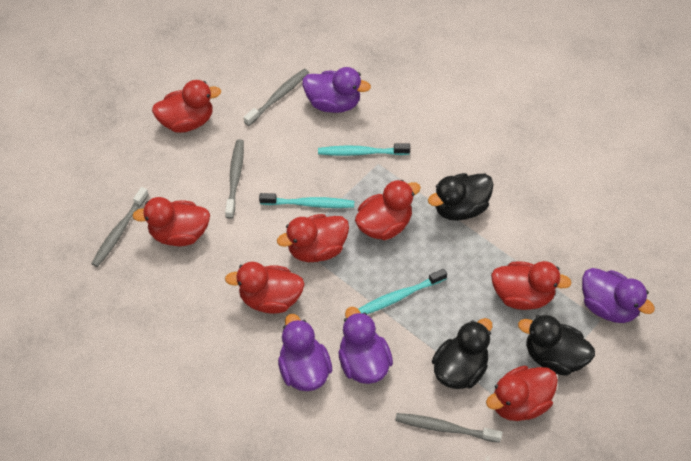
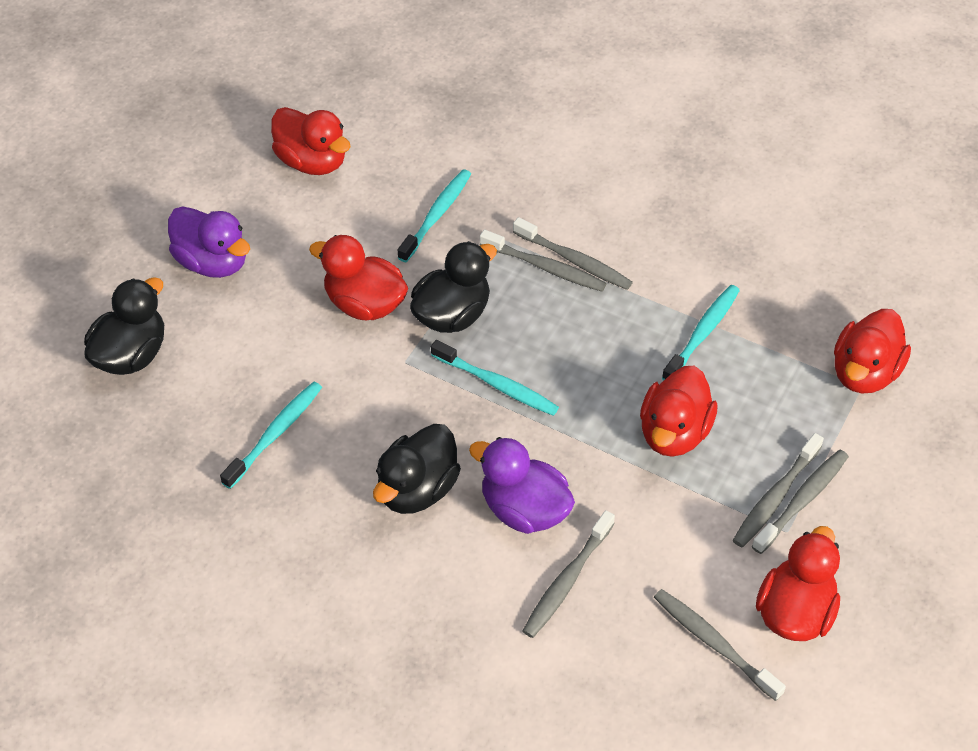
grey toothbrush: 4 -> 6
purple duck: 4 -> 2
red duck: 7 -> 5
turquoise toothbrush: 3 -> 4

